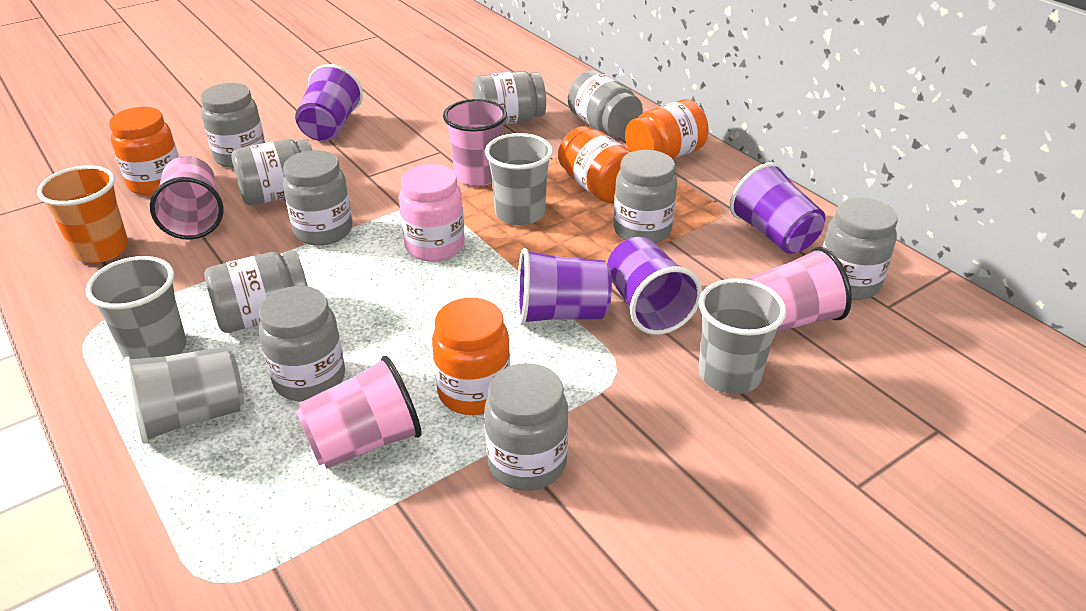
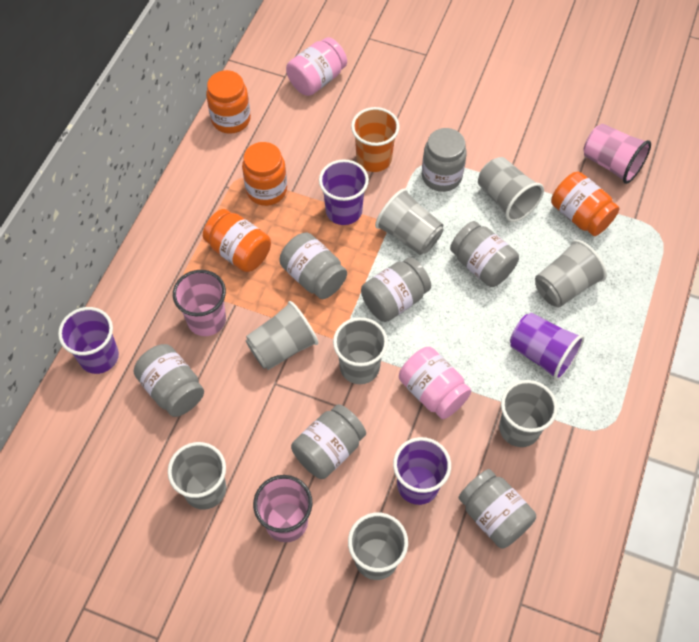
grey cup: 4 -> 8
grey jar: 10 -> 7
pink cup: 4 -> 3
pink jar: 1 -> 2

